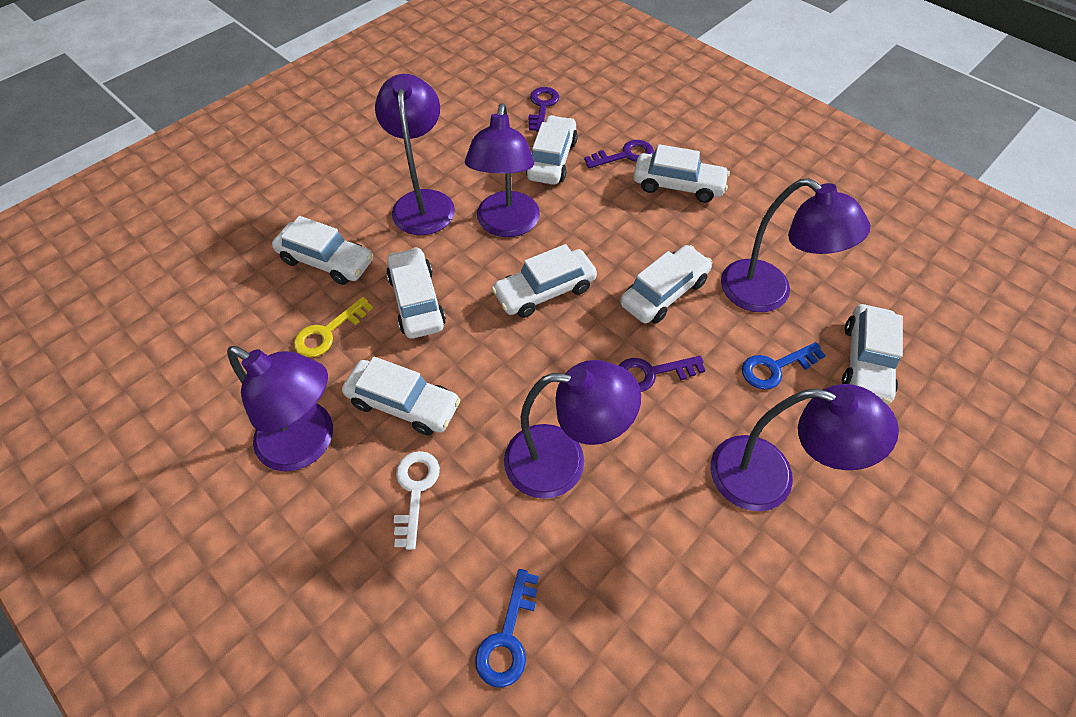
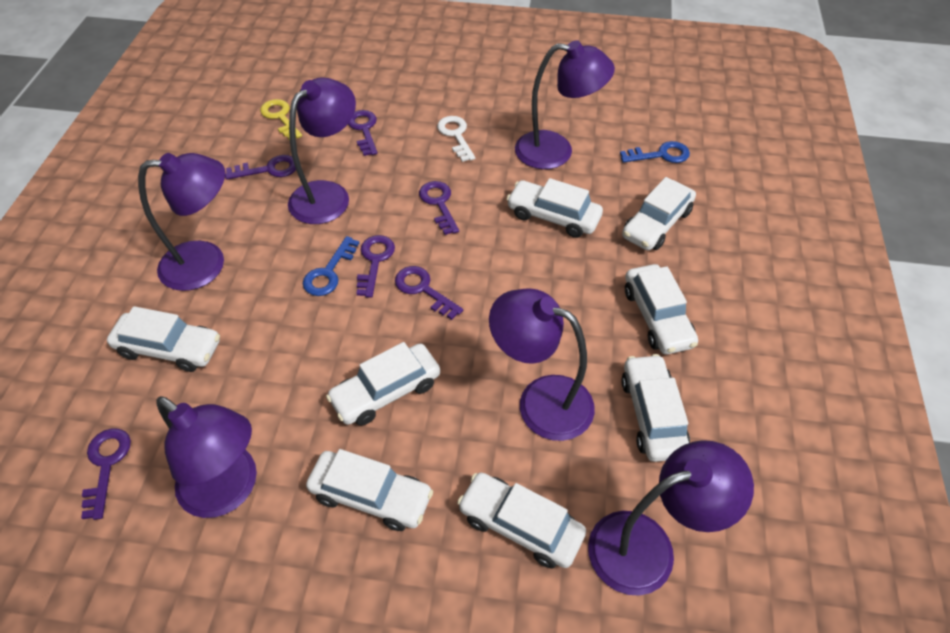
purple key: 3 -> 6

